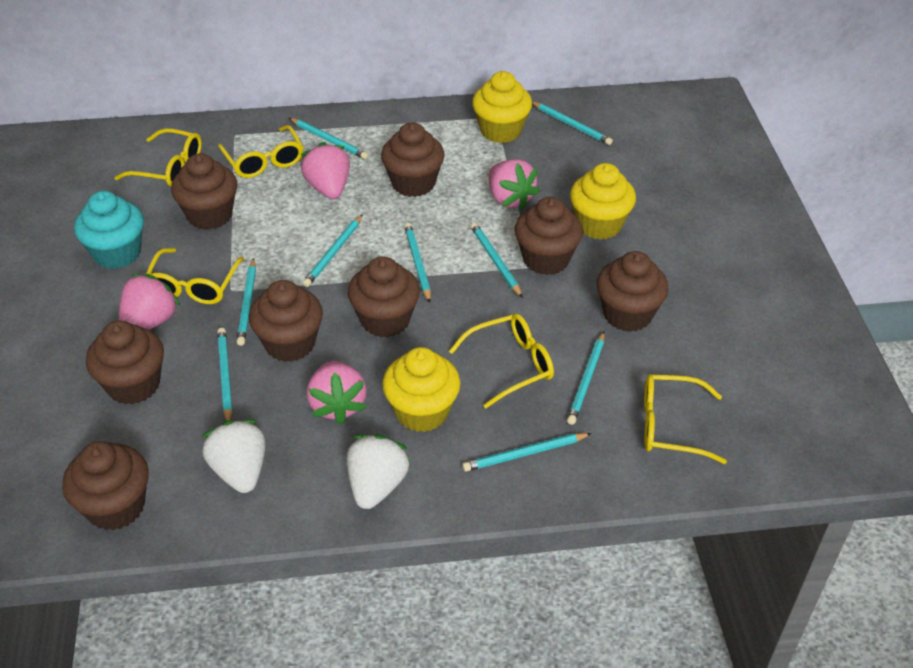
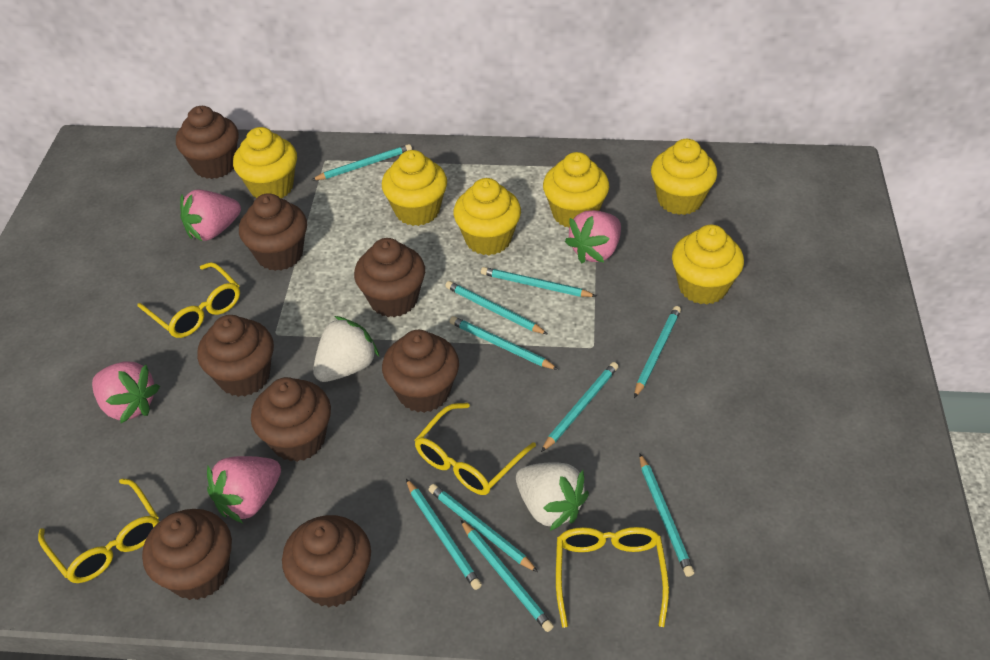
turquoise cupcake: 1 -> 0
turquoise pencil: 9 -> 10
yellow cupcake: 3 -> 6
yellow glasses: 5 -> 4

